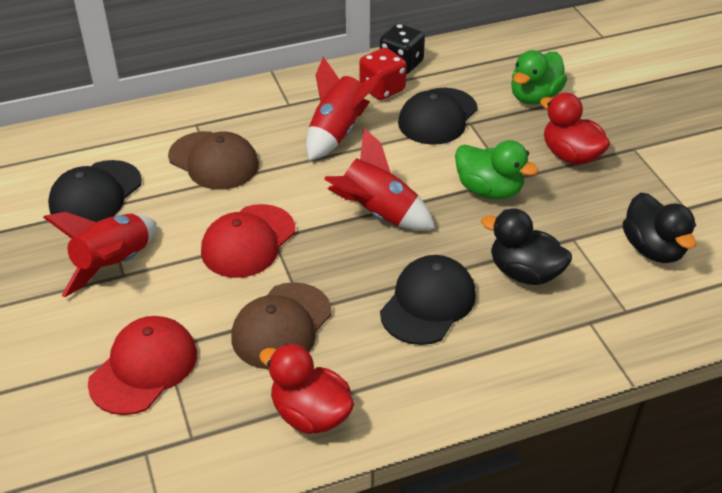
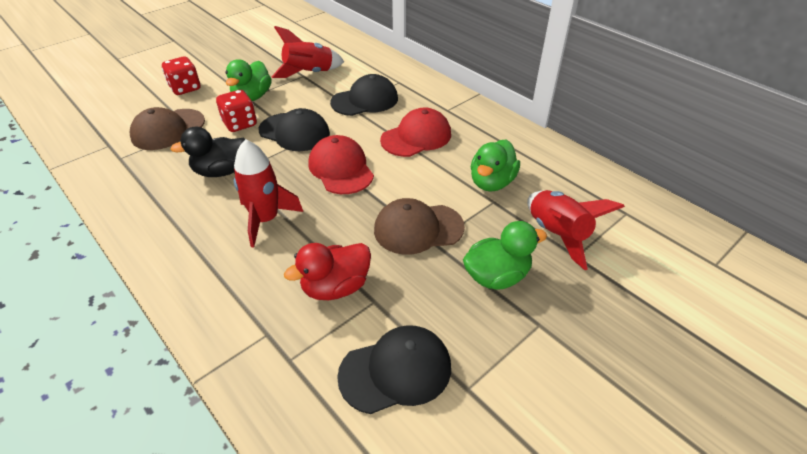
black dice: 1 -> 0
black duck: 2 -> 1
green duck: 2 -> 3
red dice: 1 -> 2
red duck: 2 -> 1

